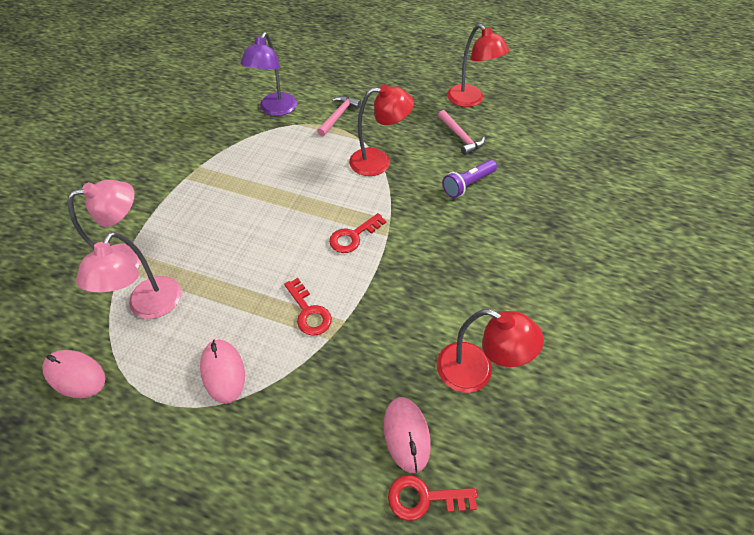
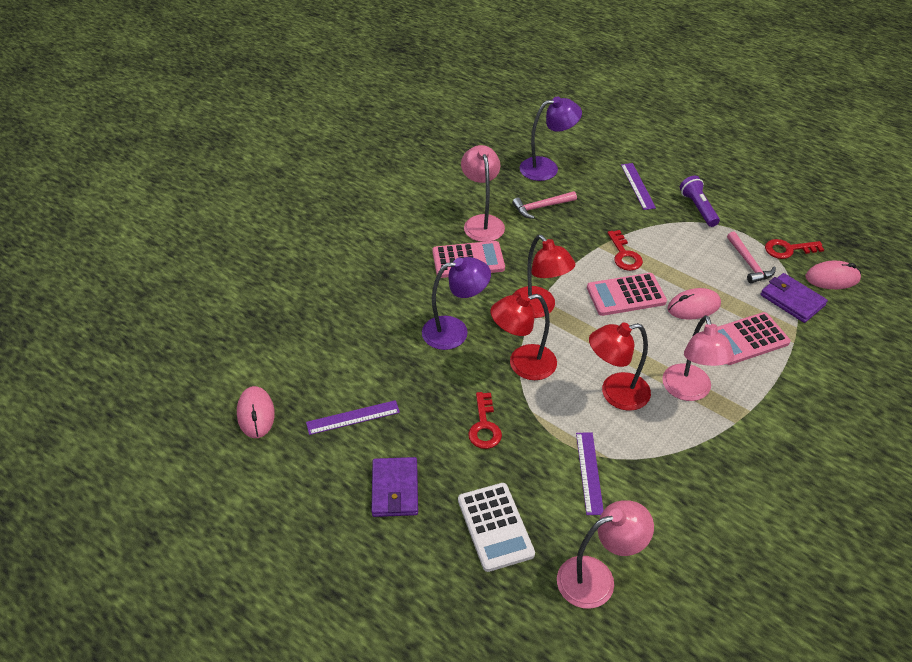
pink calculator: 0 -> 3
pink lamp: 2 -> 3
purple lamp: 1 -> 2
purple ruler: 0 -> 3
purple wallet: 0 -> 2
white calculator: 0 -> 1

